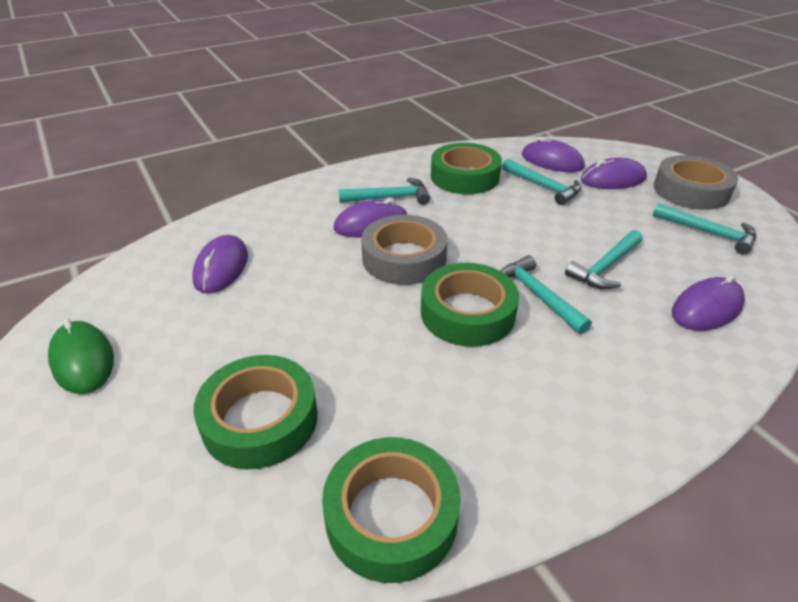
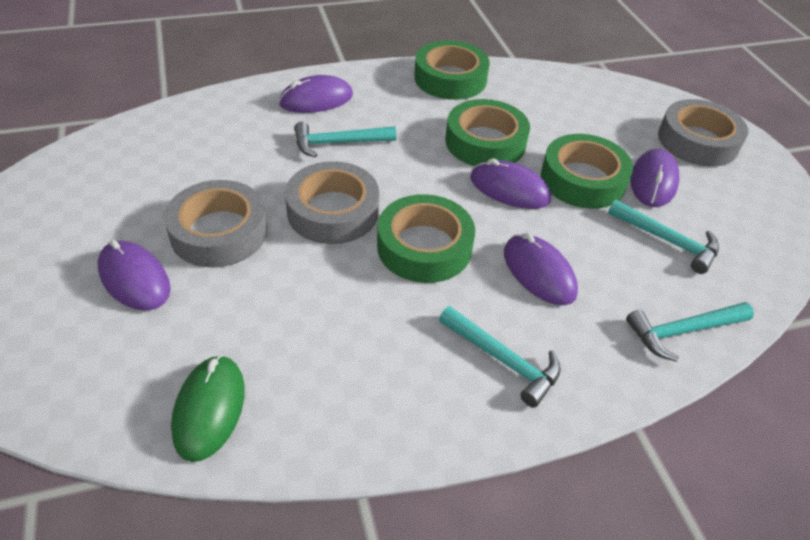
grey tape: 2 -> 3
turquoise hammer: 5 -> 4

